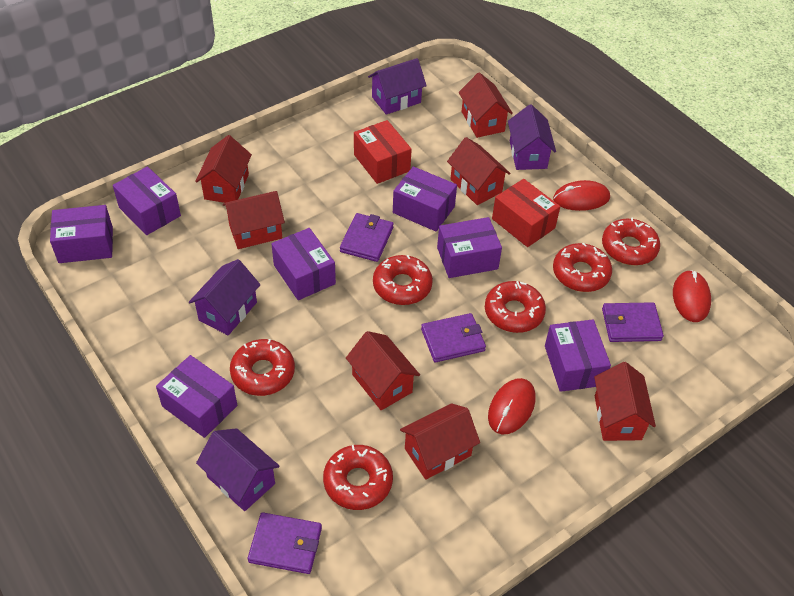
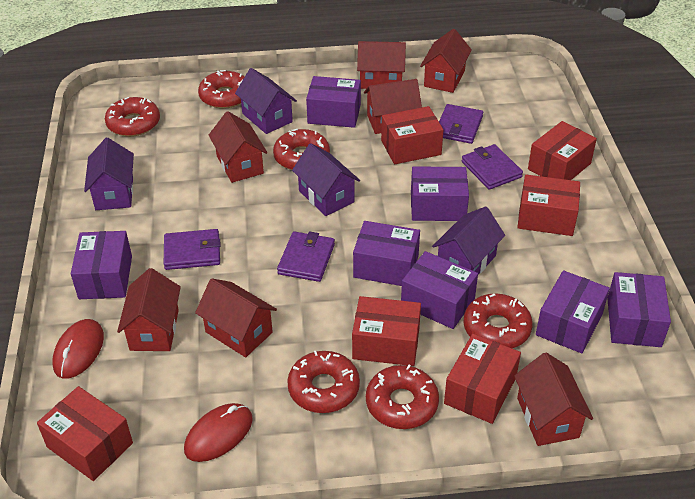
red box: 2 -> 6
red mouse: 3 -> 2

